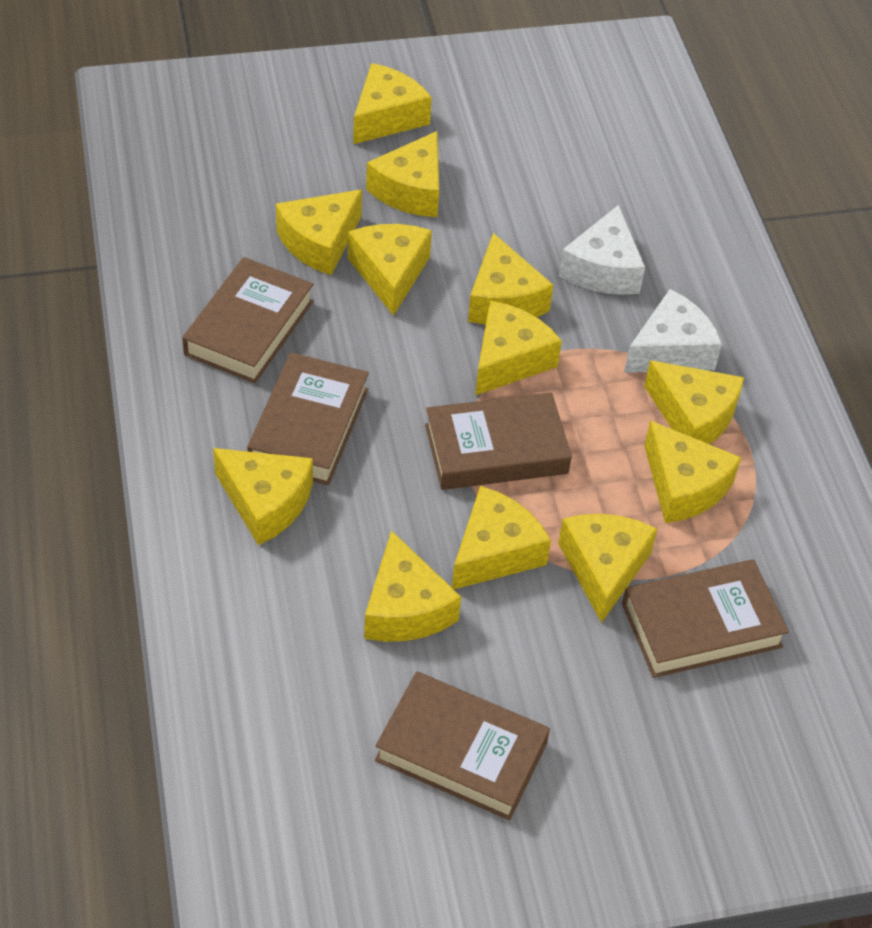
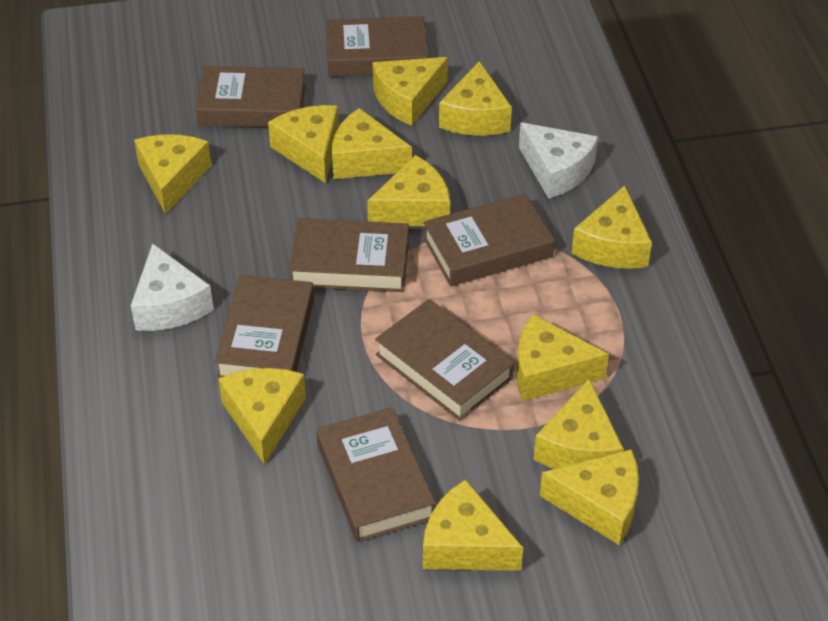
brown book: 5 -> 7

